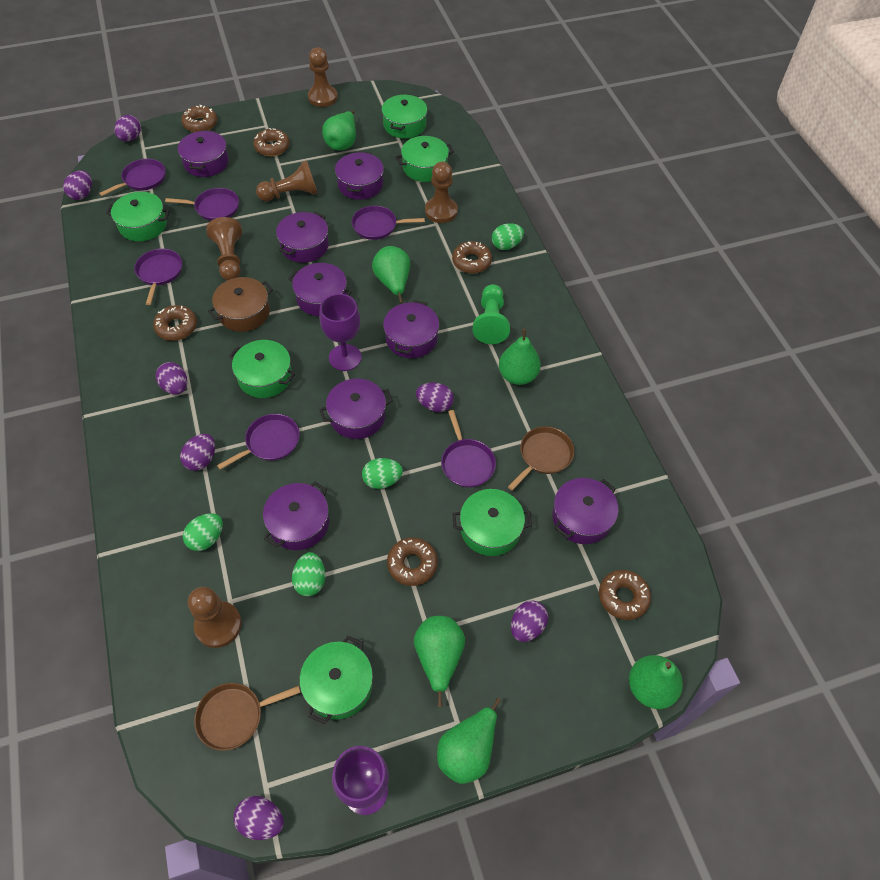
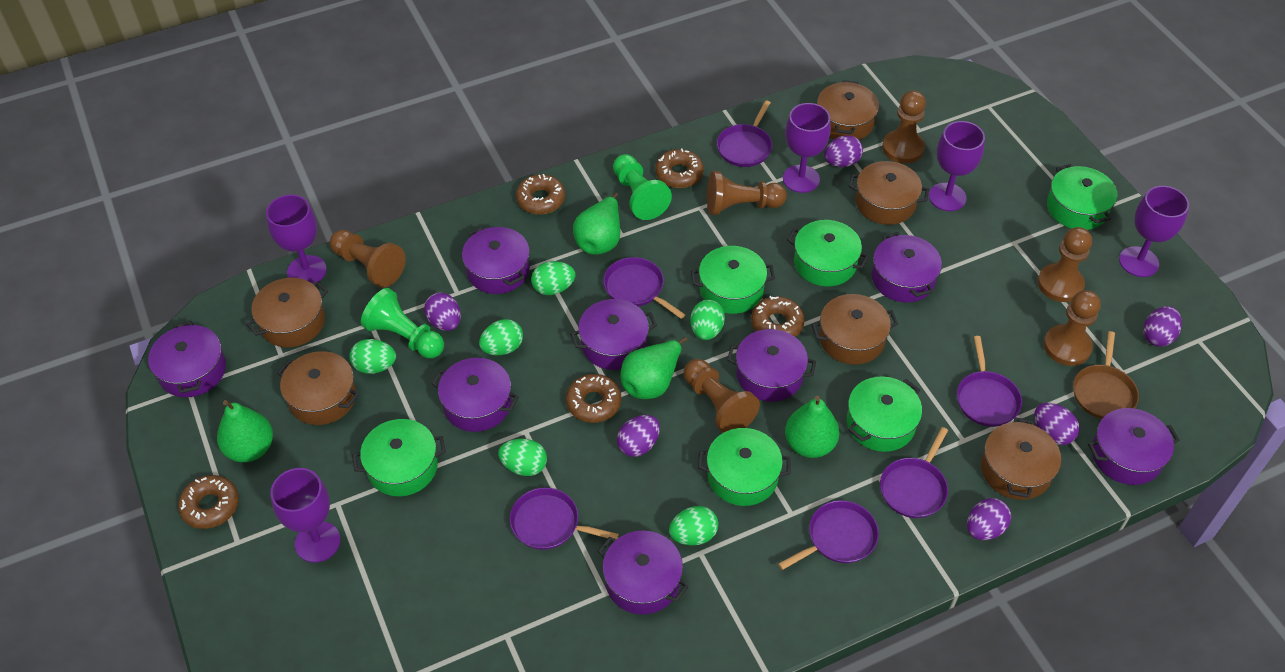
brown donut: 6 -> 5
brown pan: 2 -> 1
brown pawn: 5 -> 6
brown pot: 1 -> 6
green egg: 4 -> 6
green pawn: 1 -> 2
green pear: 6 -> 4
purple egg: 7 -> 6
purple goblet: 2 -> 5

